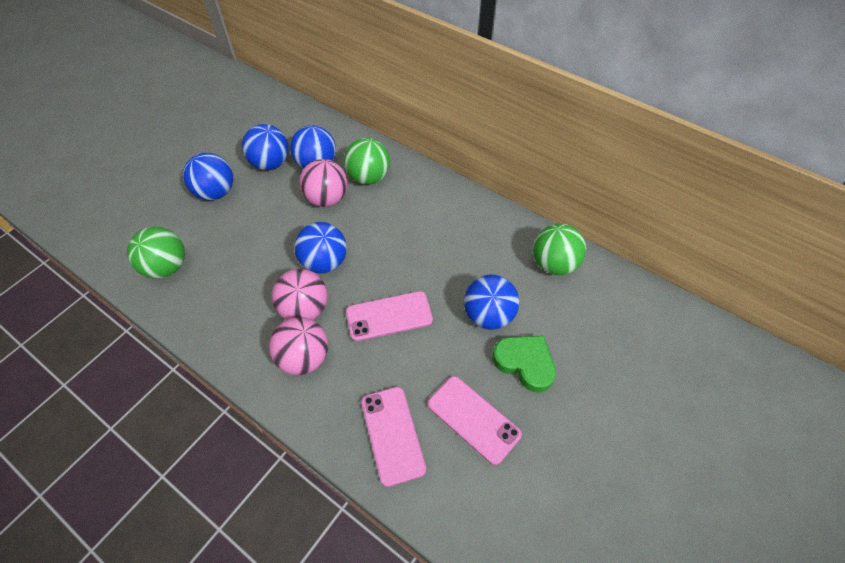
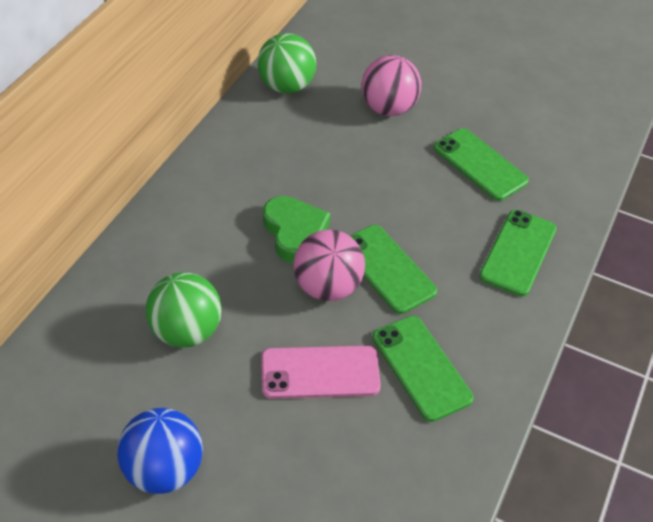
blue ball: 5 -> 1
green ball: 3 -> 2
green phone: 0 -> 4
pink ball: 3 -> 2
pink phone: 3 -> 1

